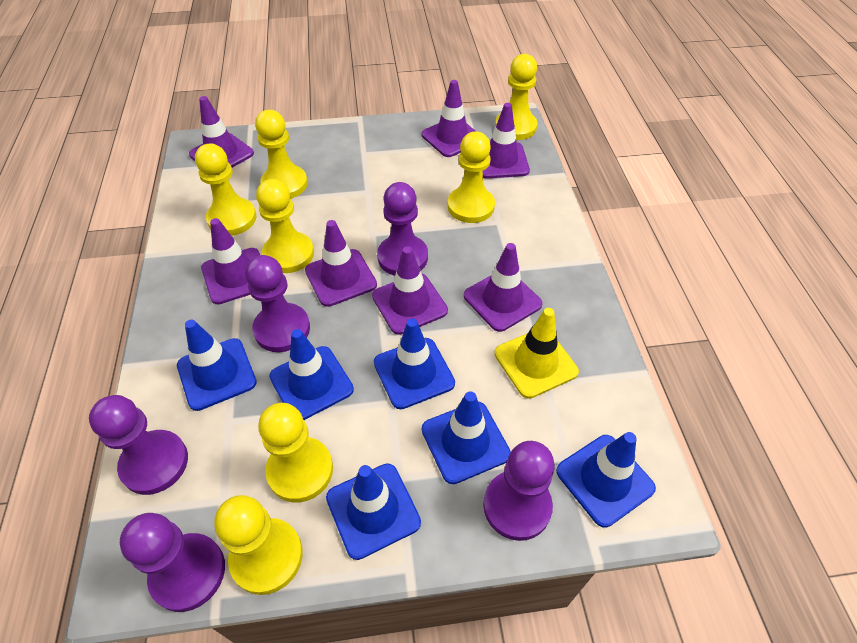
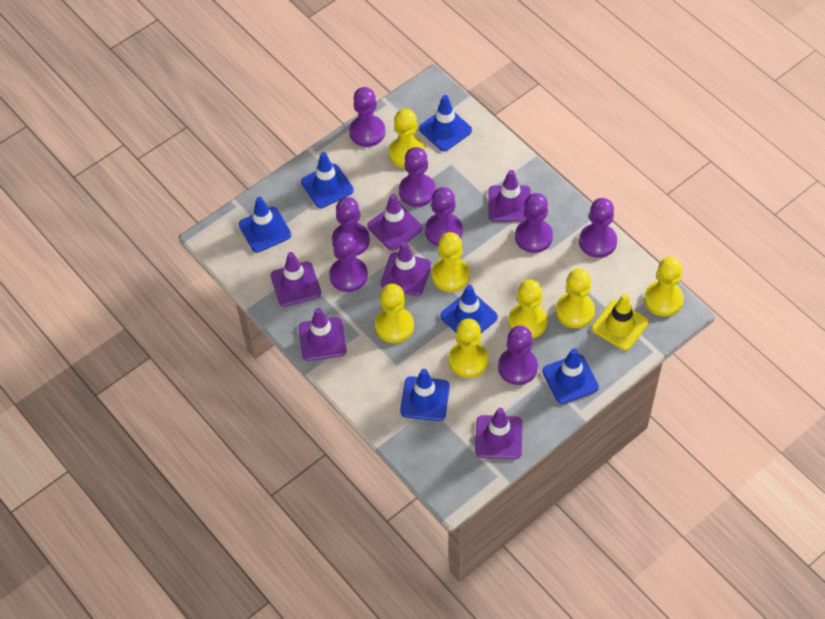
purple pawn: 5 -> 8
purple traffic cone: 7 -> 6

